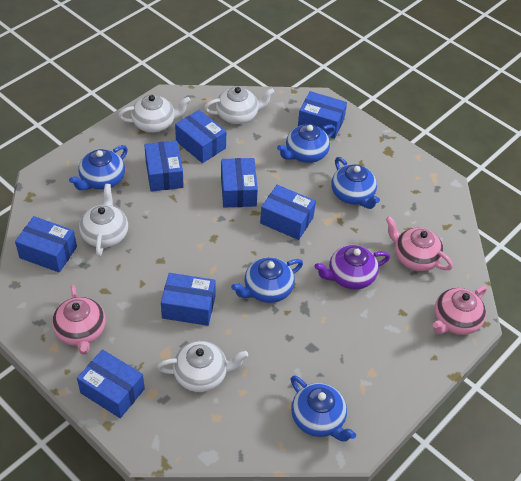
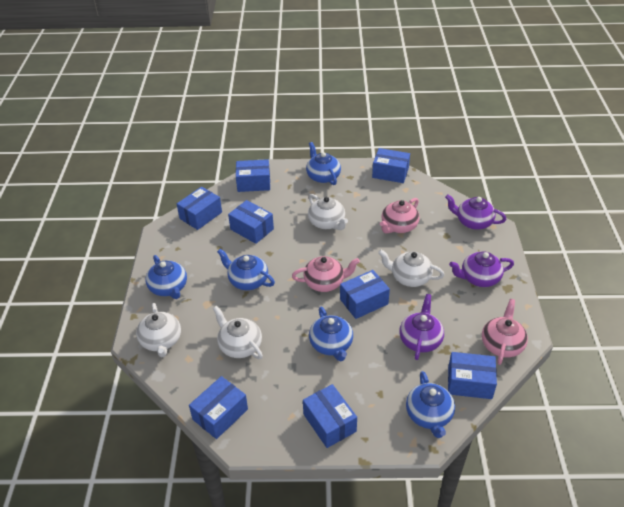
purple teapot: 1 -> 3

